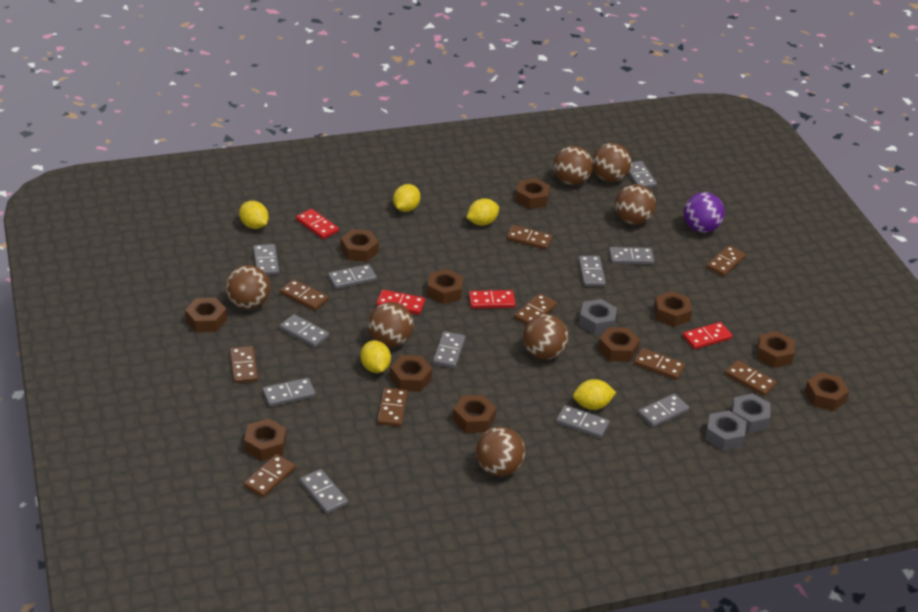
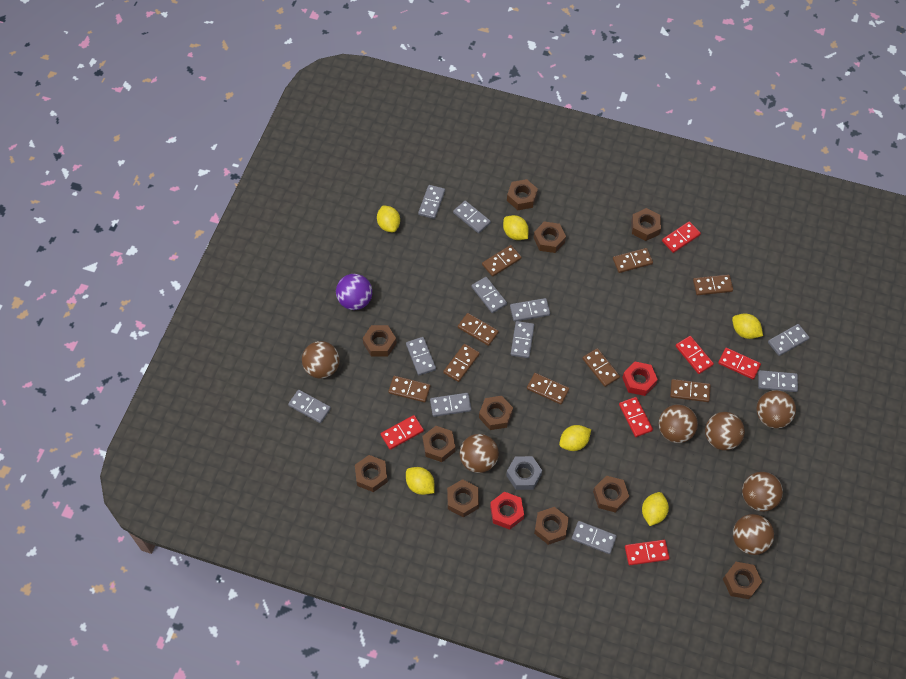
grey nut: 3 -> 1
red domino: 4 -> 6
red nut: 0 -> 2
yellow lemon: 5 -> 6

